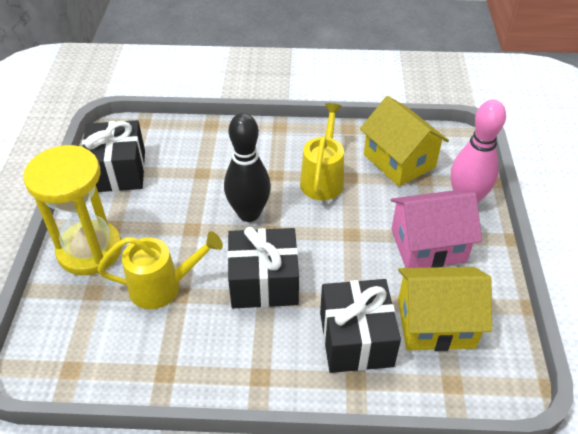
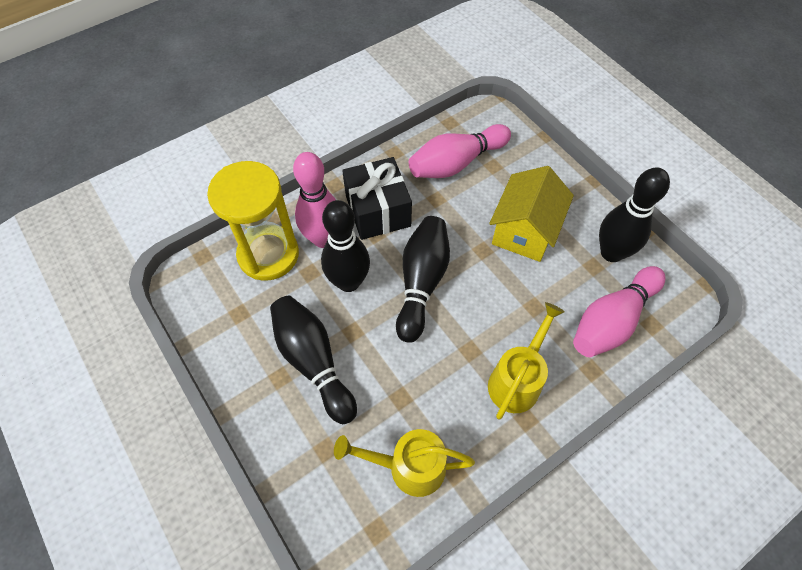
black bowling pin: 1 -> 4
black gift: 3 -> 1
pink bowling pin: 1 -> 3
pink house: 1 -> 0
yellow house: 2 -> 1

